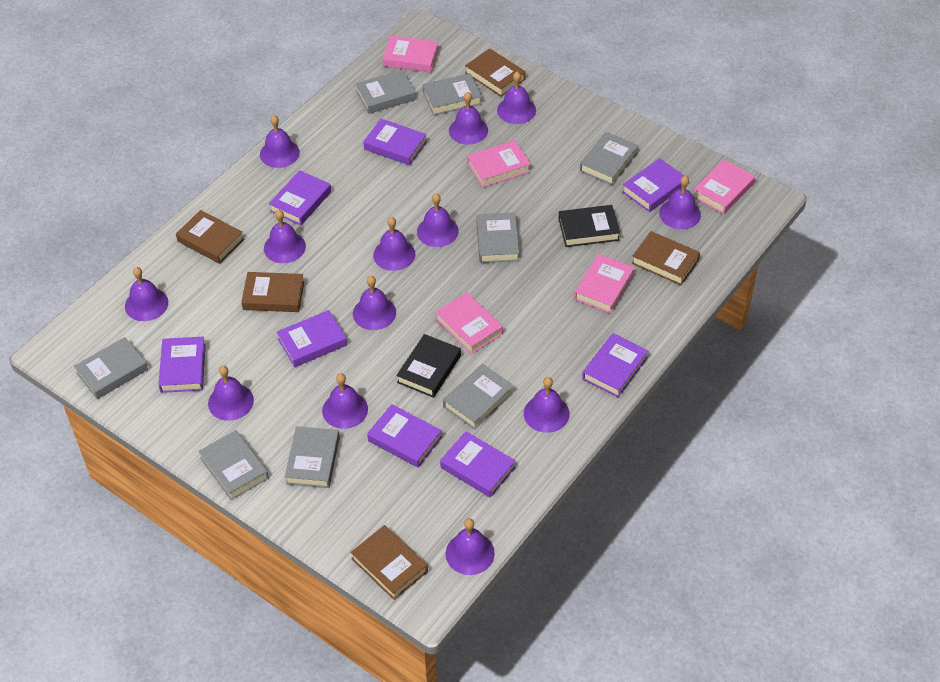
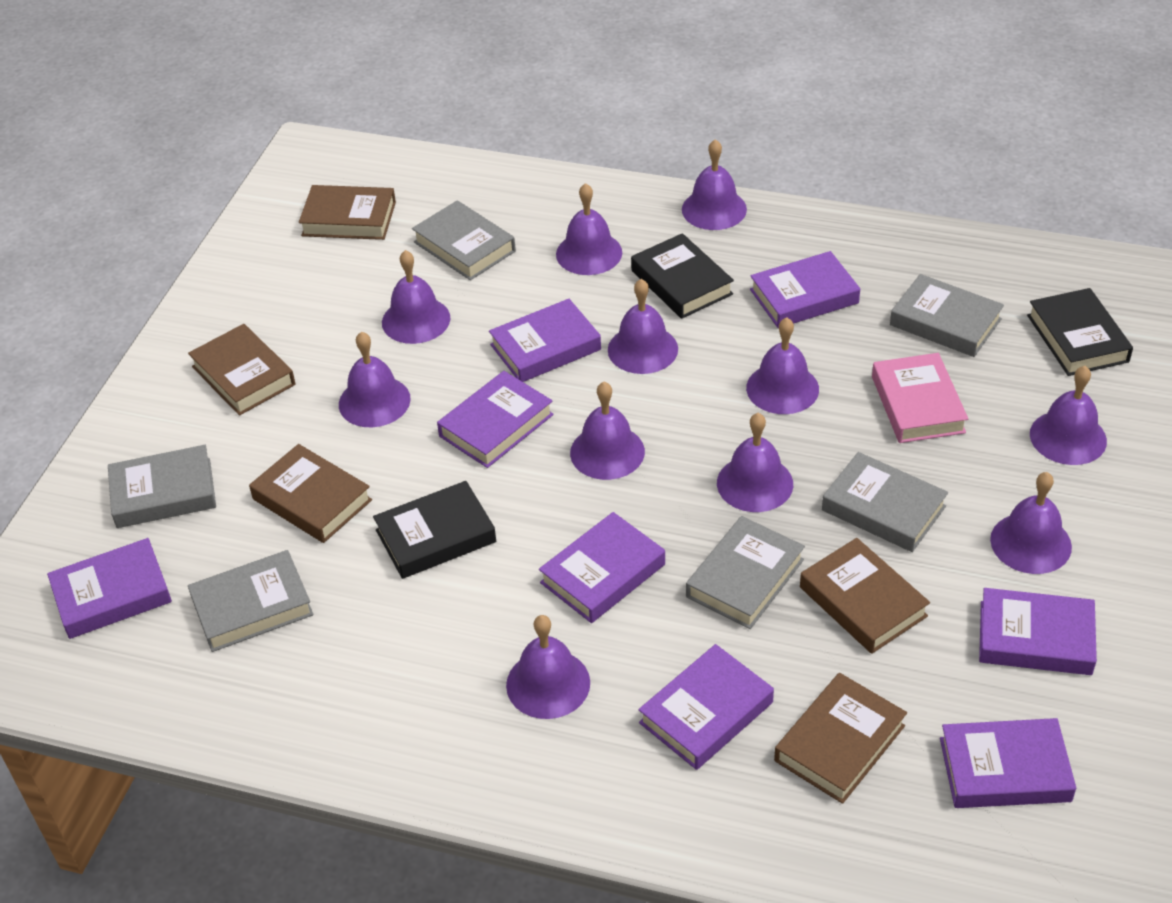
black book: 2 -> 3
grey book: 8 -> 6
pink book: 5 -> 1
purple bell: 13 -> 11

